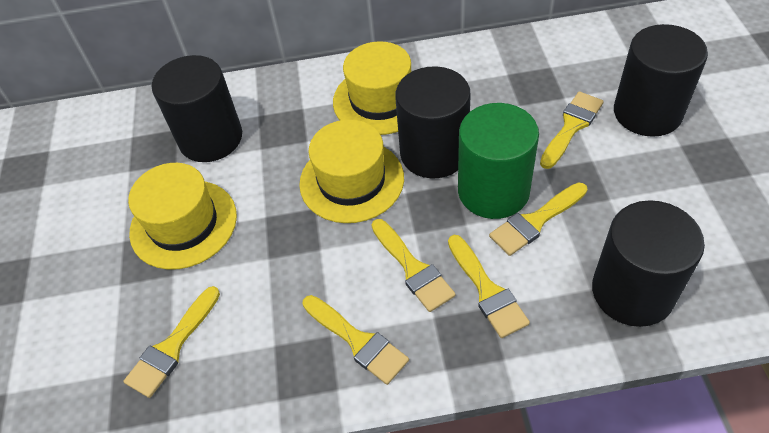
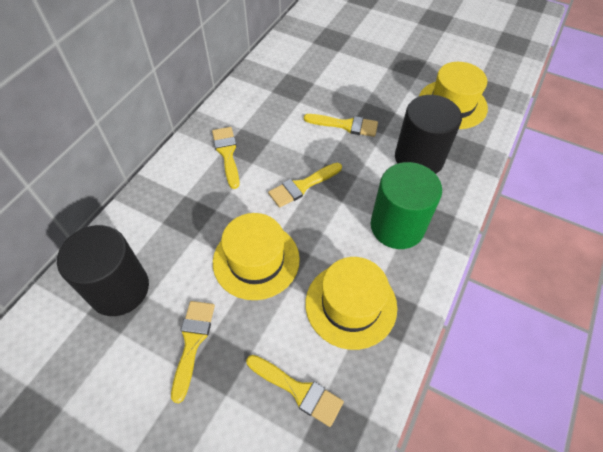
black cylinder: 4 -> 2
yellow brush: 6 -> 5

